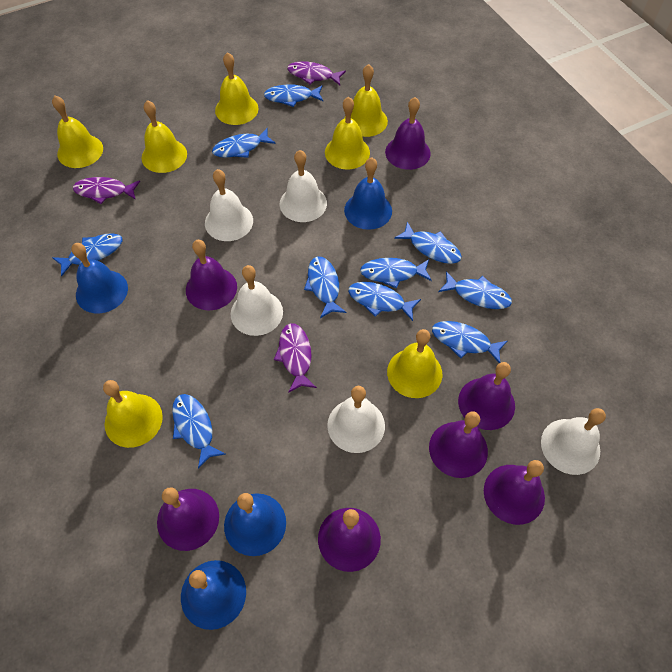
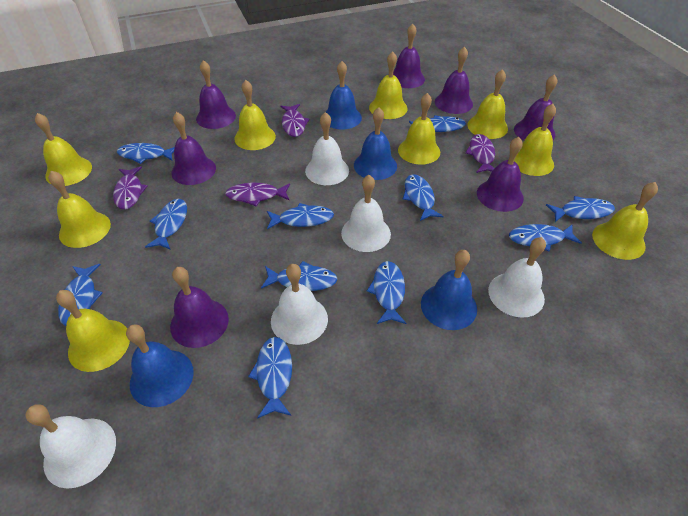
blue fish: 10 -> 11
purple fish: 3 -> 4
yellow bell: 7 -> 9

